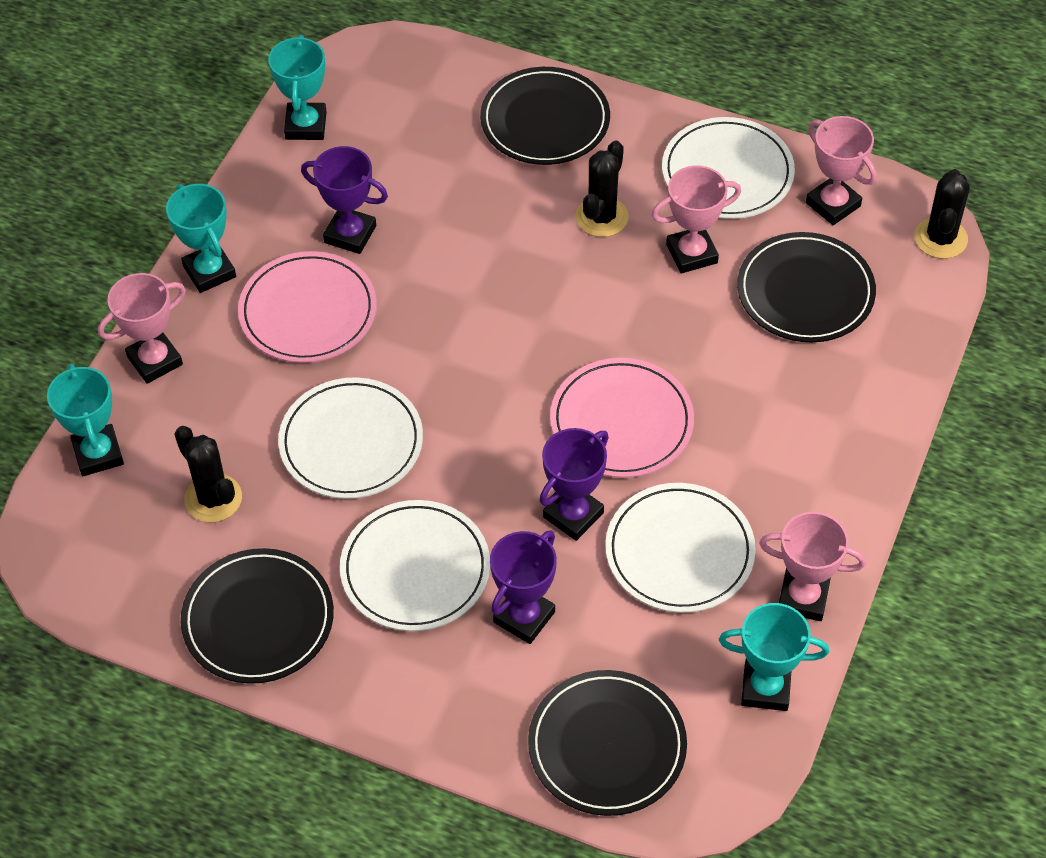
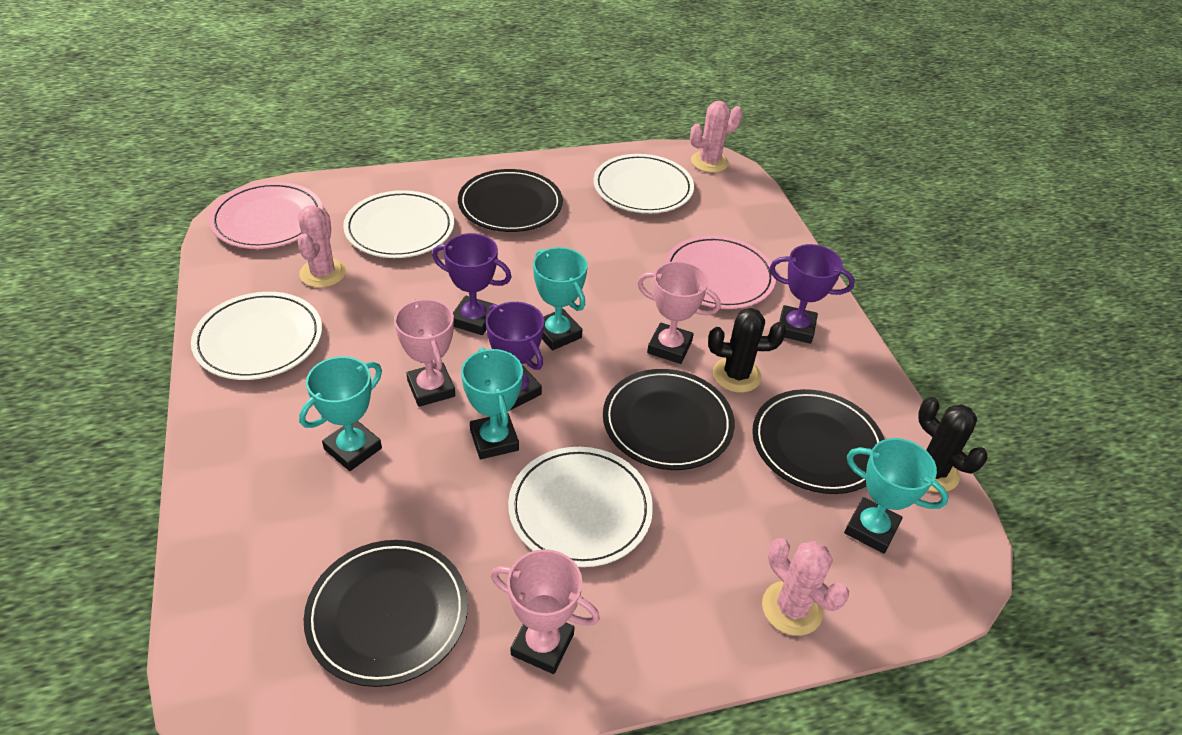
black cactus: 3 -> 2
pink cactus: 0 -> 3
pink trophy: 4 -> 3

